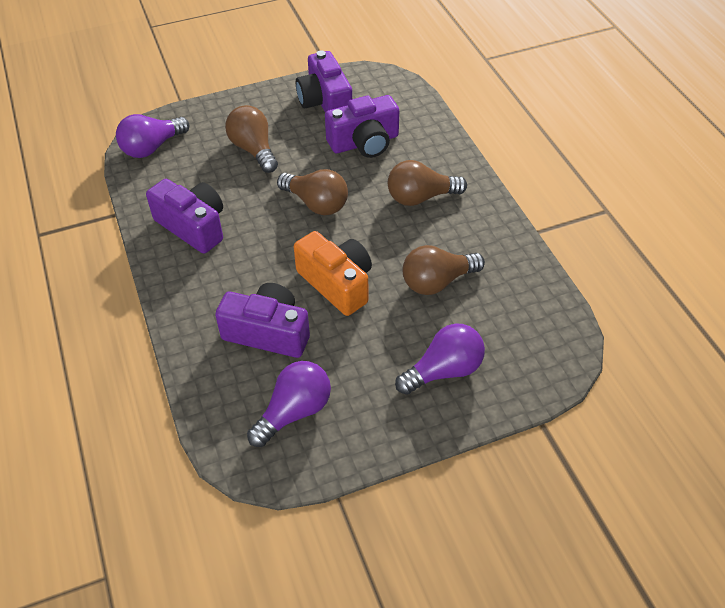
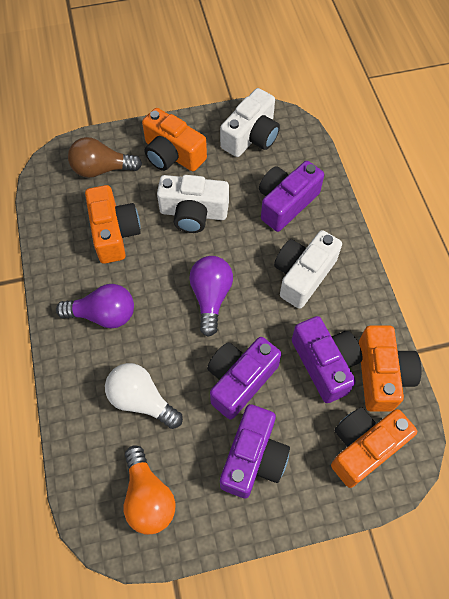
brown light bulb: 4 -> 1
orange camera: 1 -> 4
orange light bulb: 0 -> 1
purple light bulb: 3 -> 2
white camera: 0 -> 3
white light bulb: 0 -> 1

